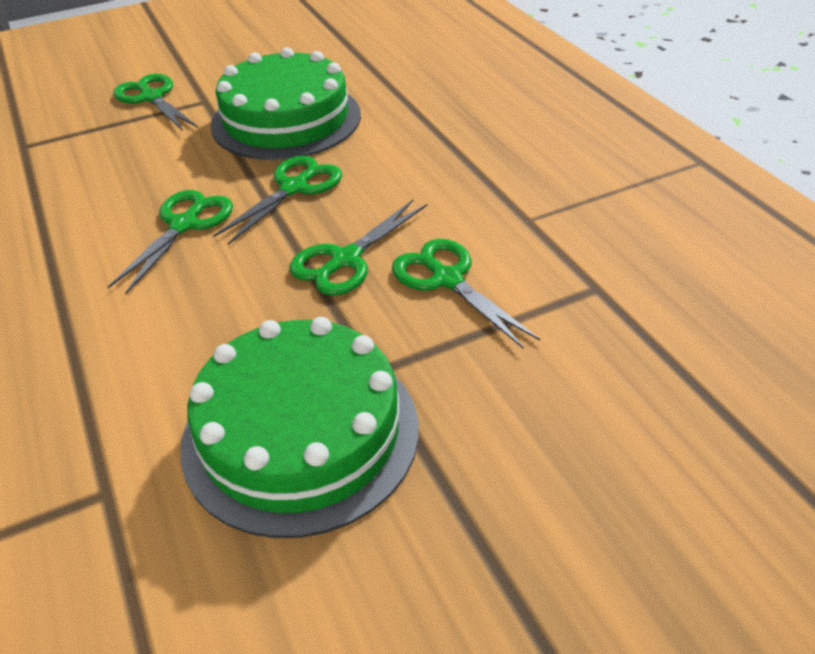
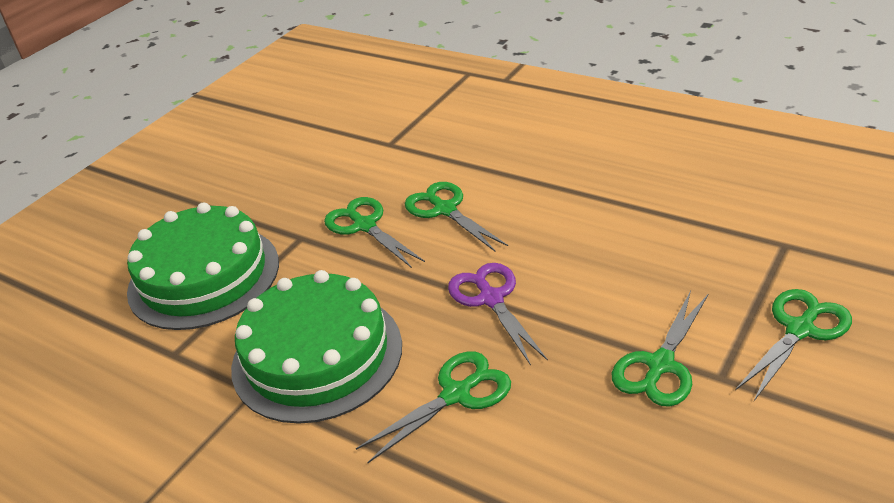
purple scissors: 0 -> 1

